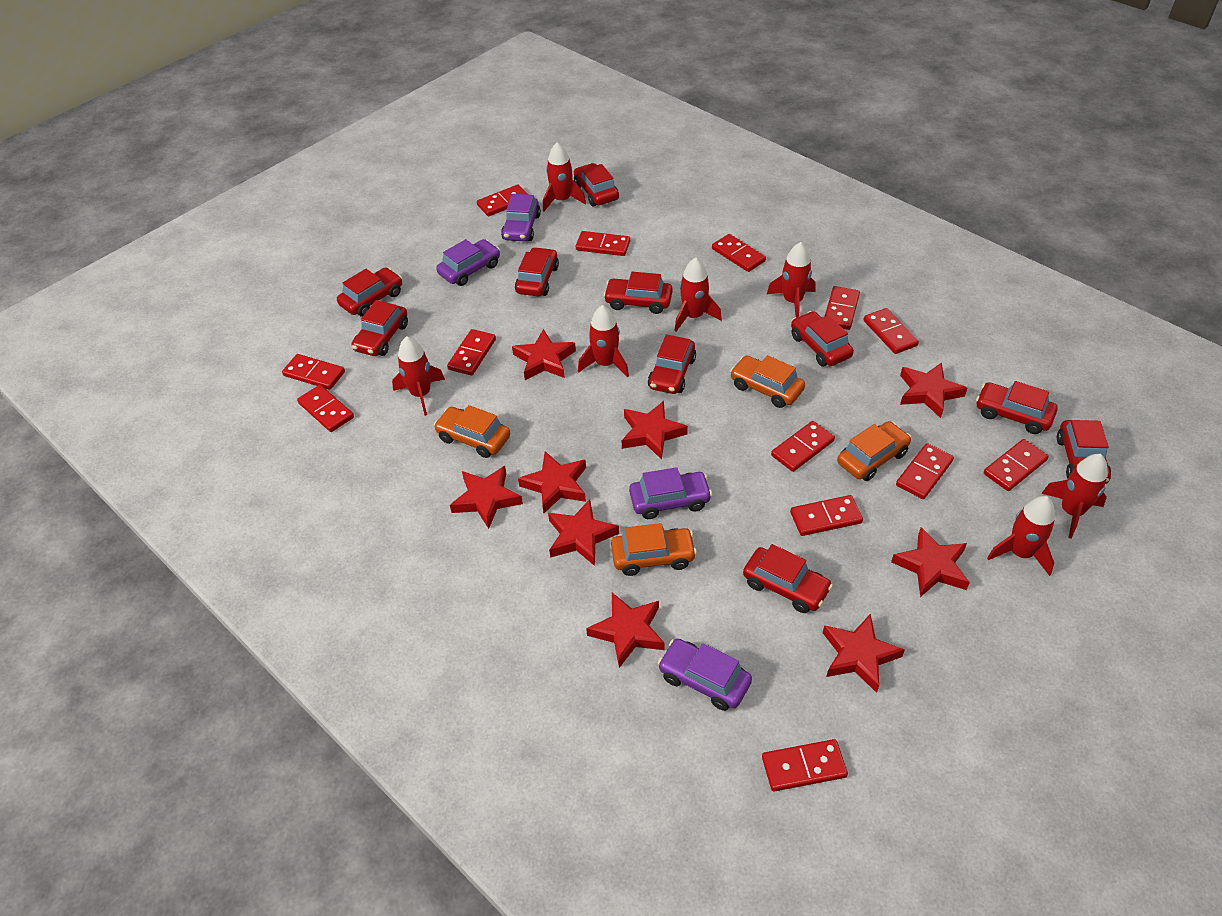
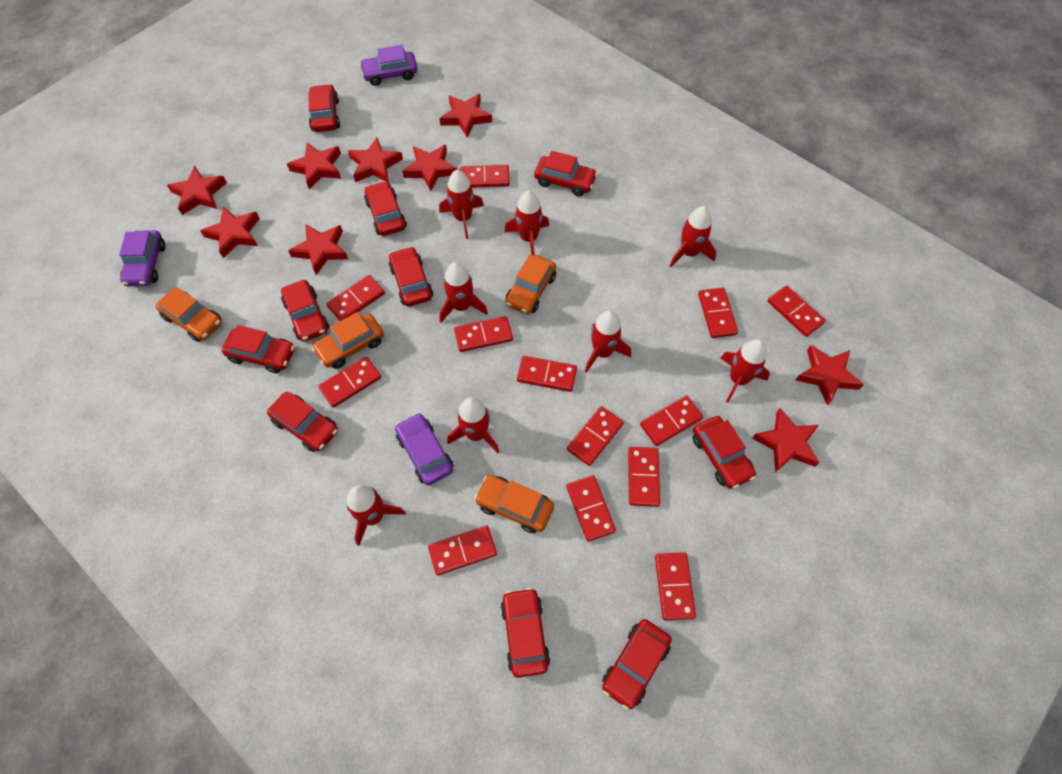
purple car: 4 -> 3
red rocket: 7 -> 8

